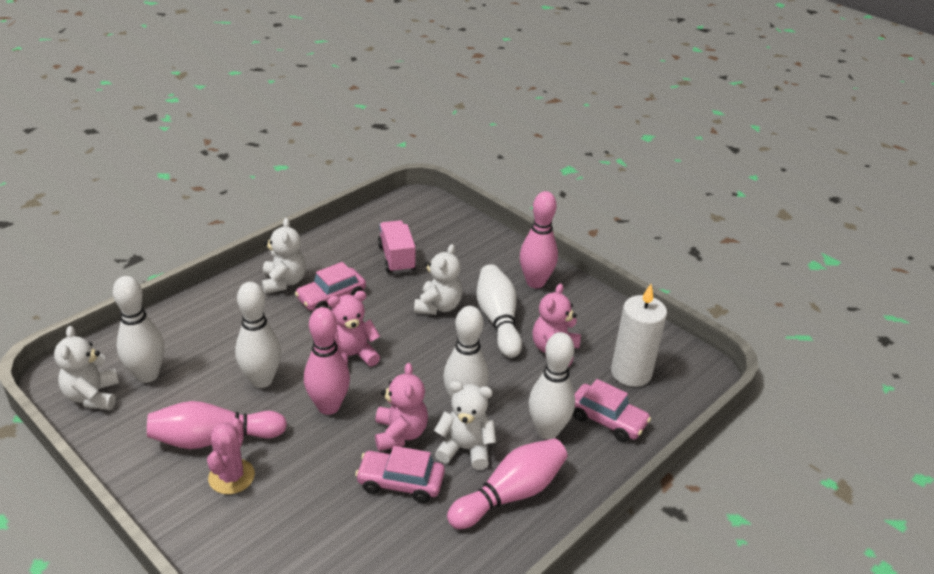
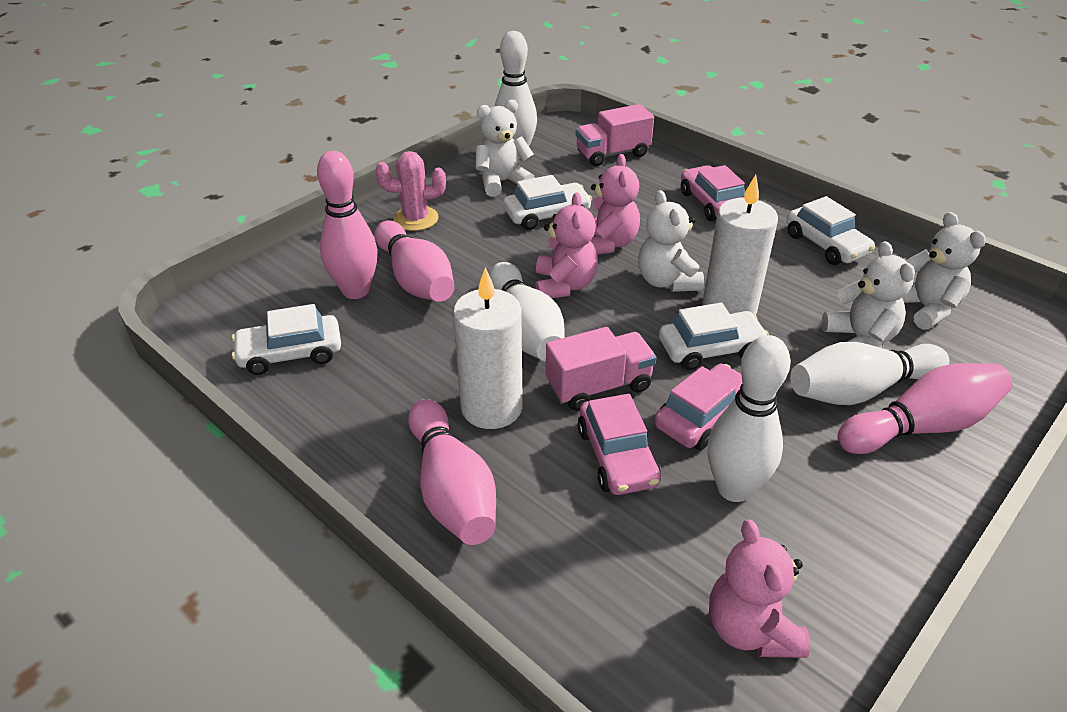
pink truck: 1 -> 2
white bowling pin: 5 -> 4
white candle: 1 -> 2
white car: 0 -> 4

